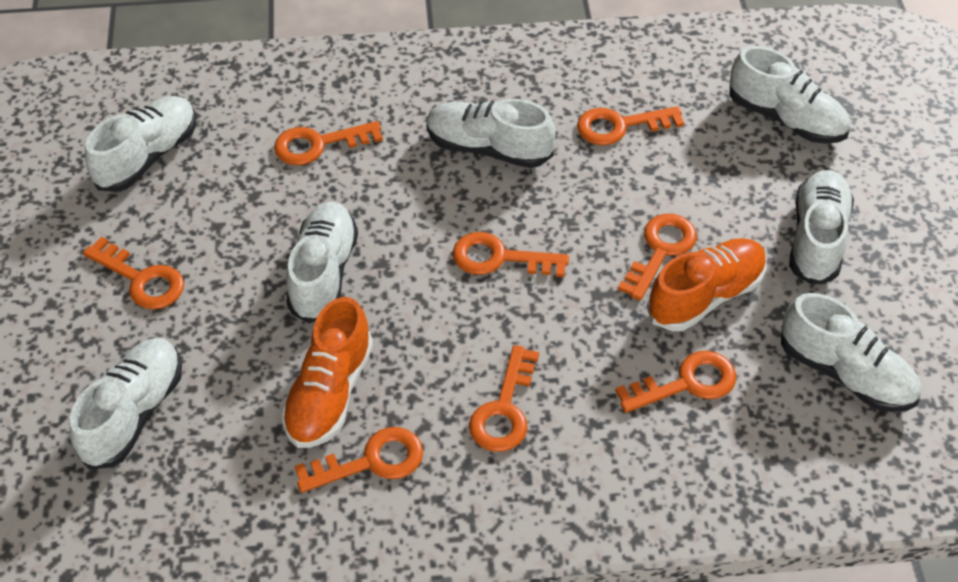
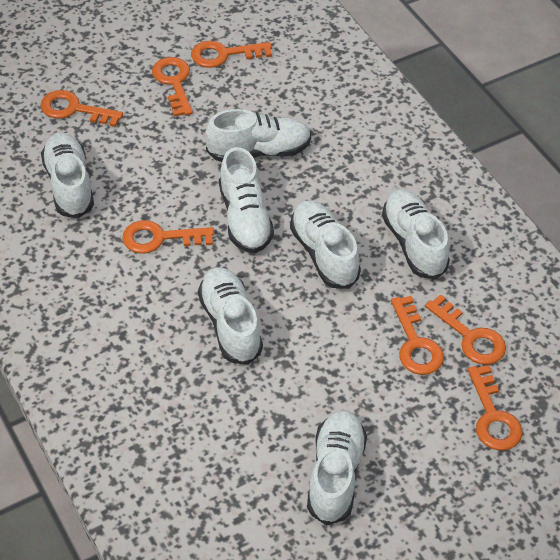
orange key: 8 -> 7
orange shoe: 2 -> 0

